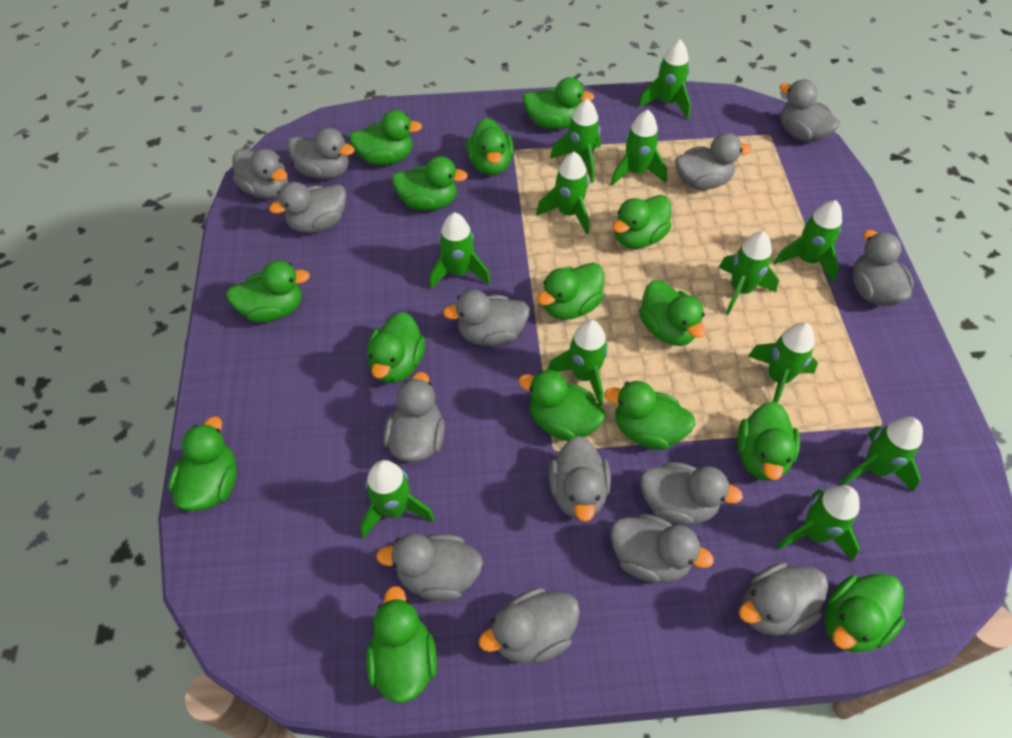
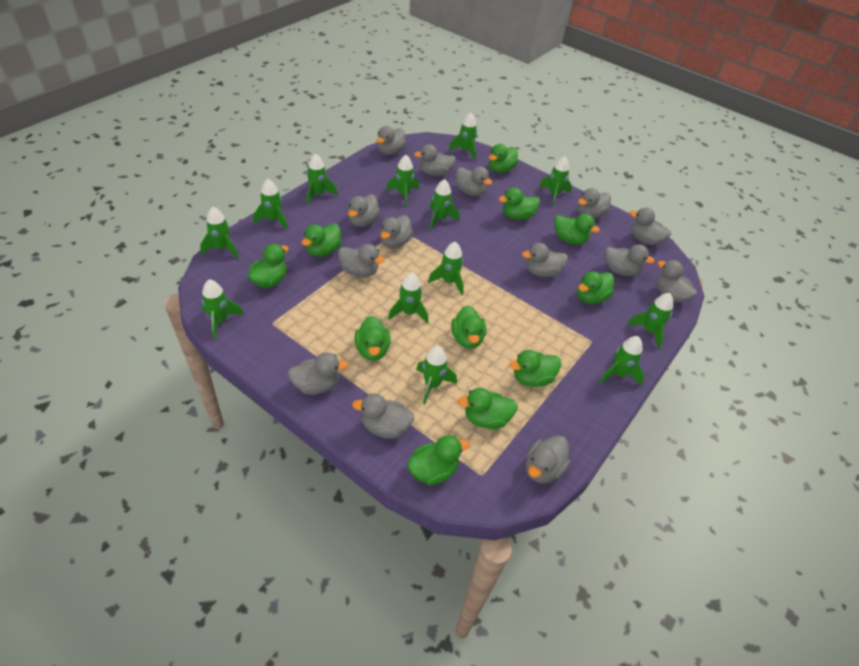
green duck: 15 -> 11
green rocket: 12 -> 13

